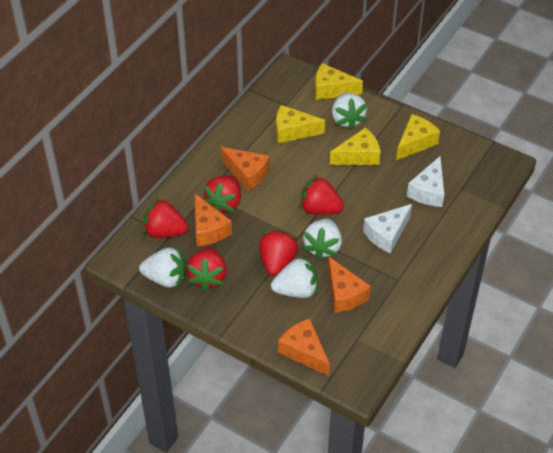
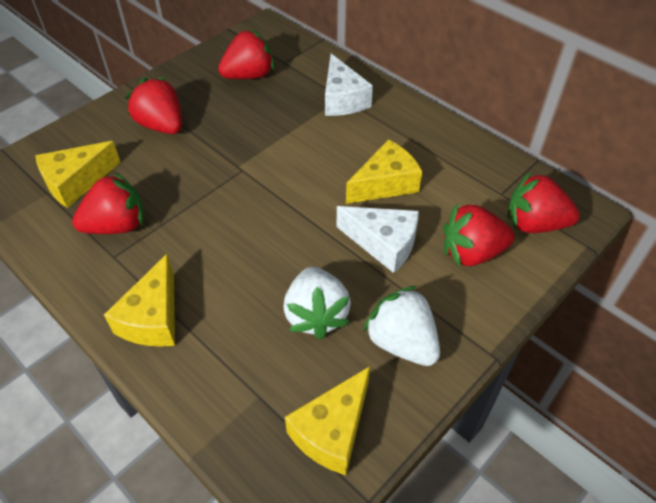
orange cheese: 4 -> 0
white strawberry: 4 -> 2

